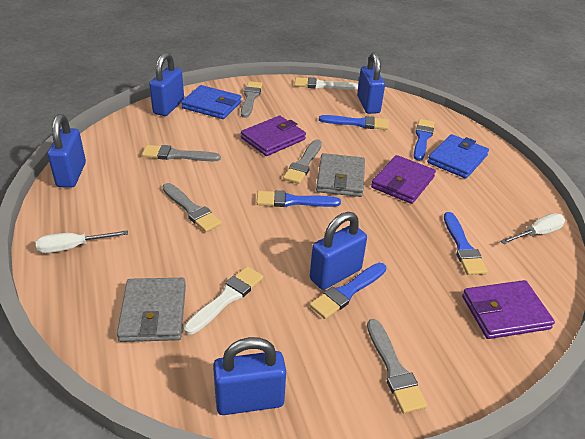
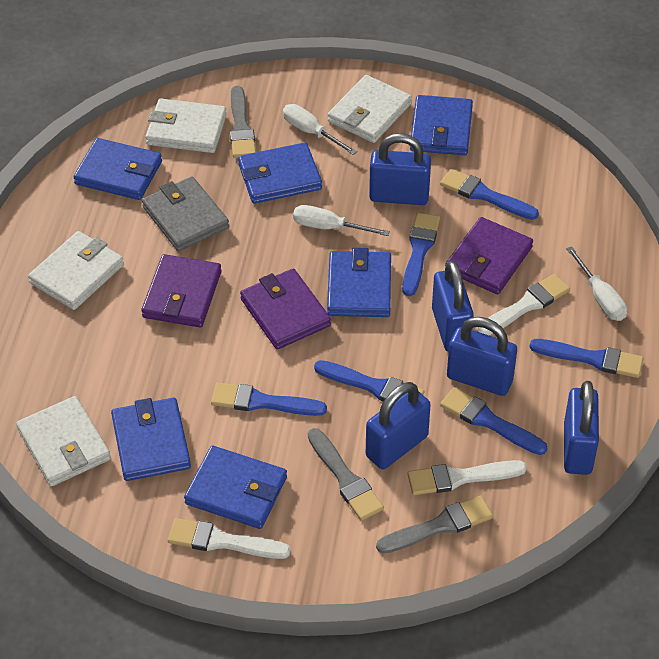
blue brush: 5 -> 6
blue wallet: 2 -> 6
grey brush: 5 -> 3
grey wallet: 2 -> 1
white brush: 2 -> 3
white screwdriver: 2 -> 3
white wallet: 0 -> 4

